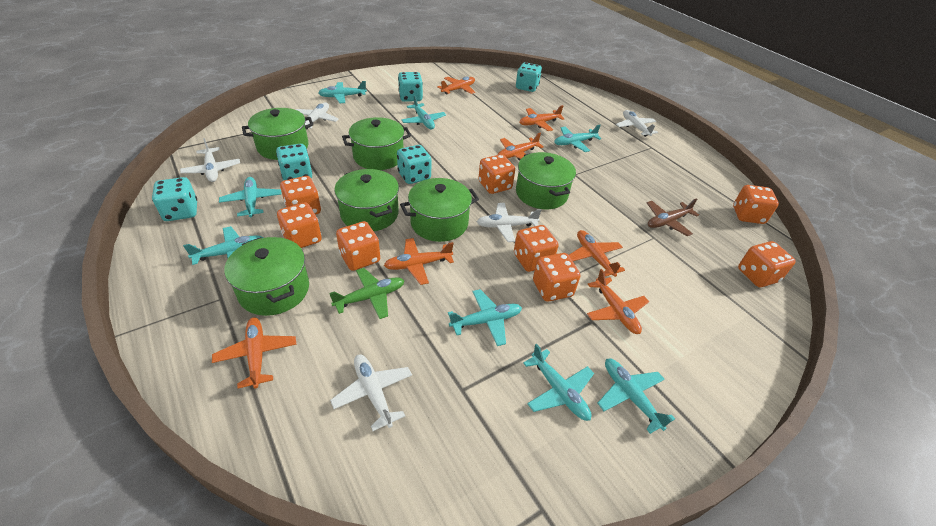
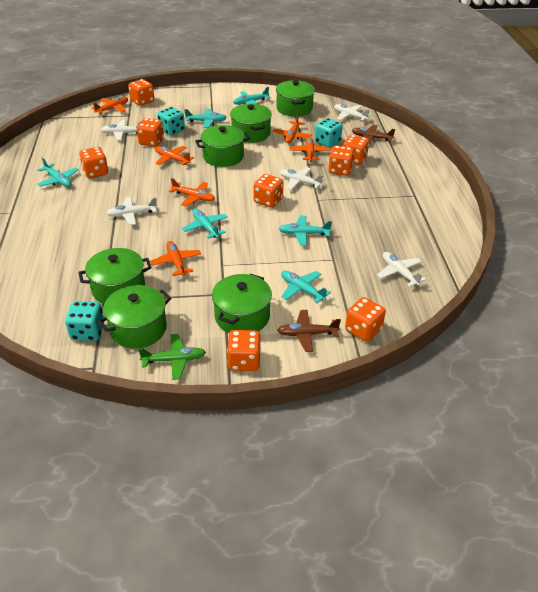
brown plane: 1 -> 2
orange plane: 7 -> 6
turquoise dice: 5 -> 3
turquoise plane: 8 -> 6

